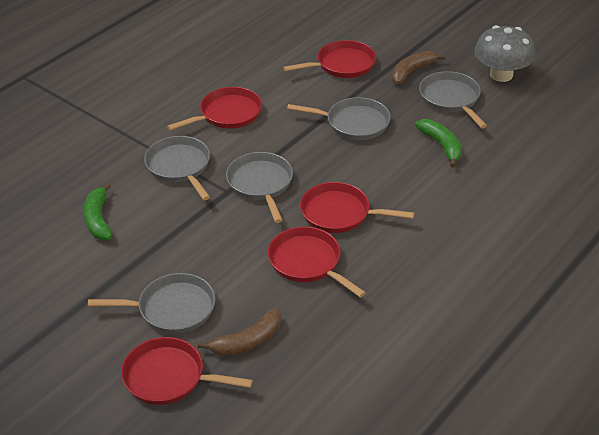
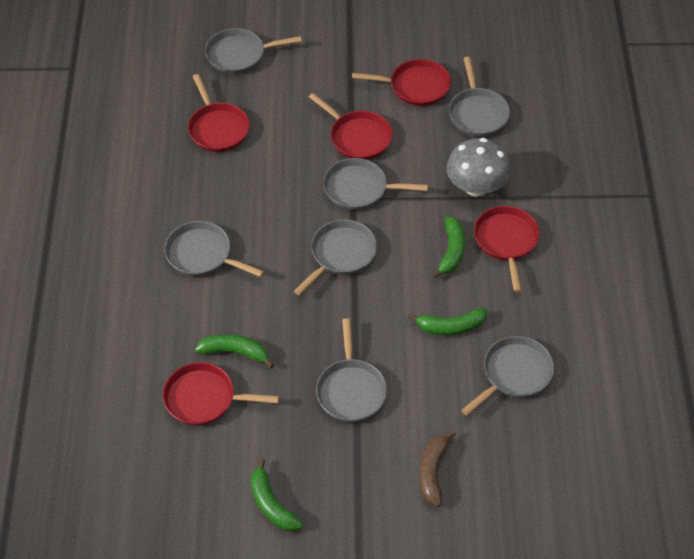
brown banana: 2 -> 1
green banana: 2 -> 4
grey pan: 5 -> 7

